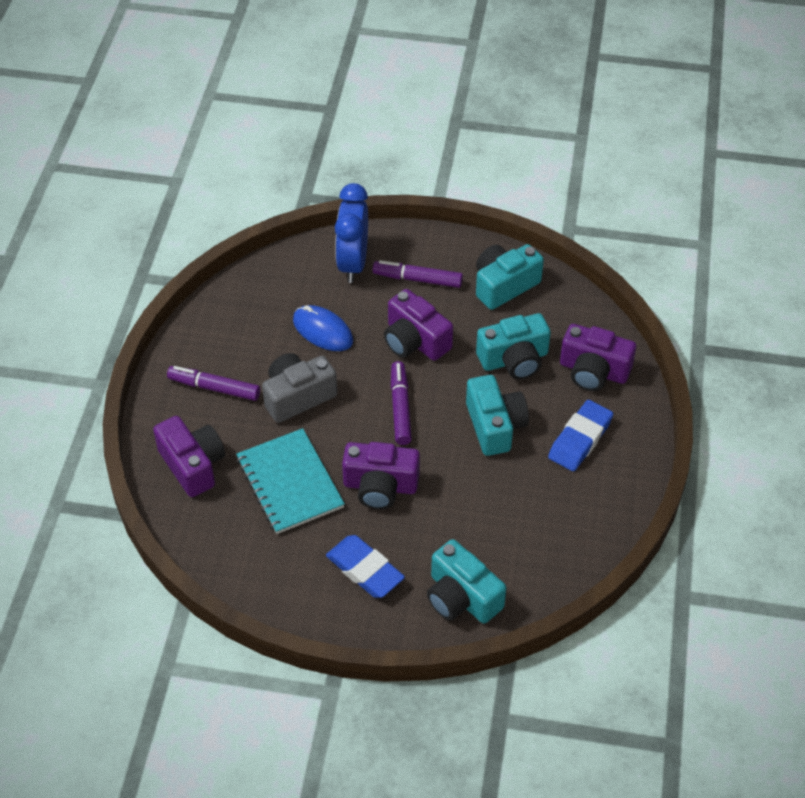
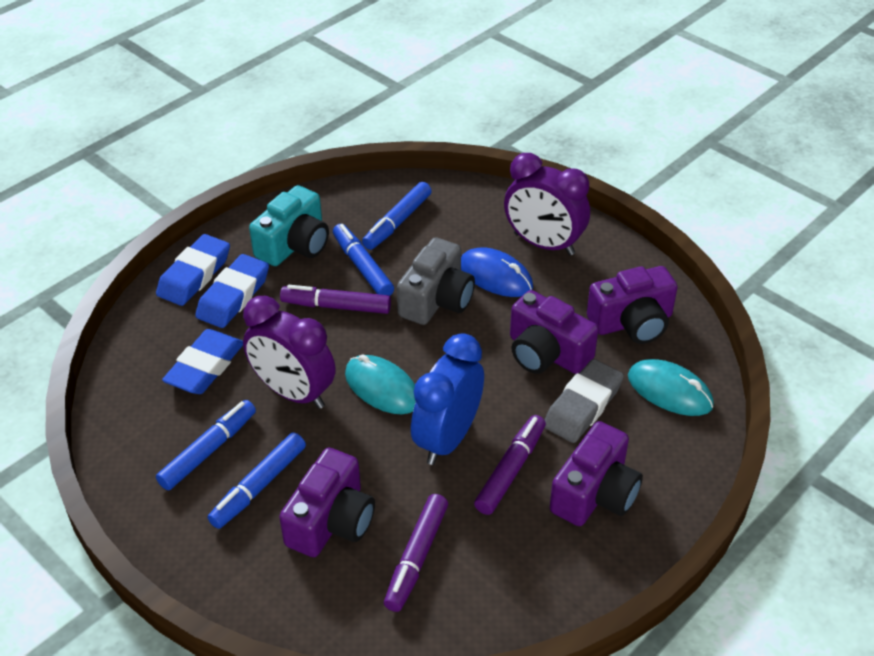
blue eraser: 2 -> 3
blue marker: 0 -> 4
grey eraser: 0 -> 1
purple clock: 0 -> 2
turquoise camera: 4 -> 1
turquoise mouse: 0 -> 2
turquoise notebook: 1 -> 0

